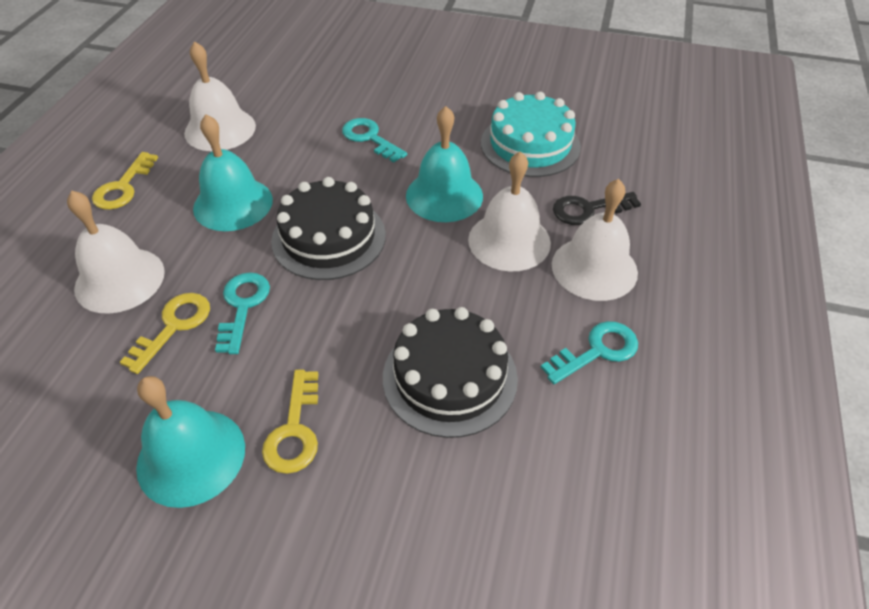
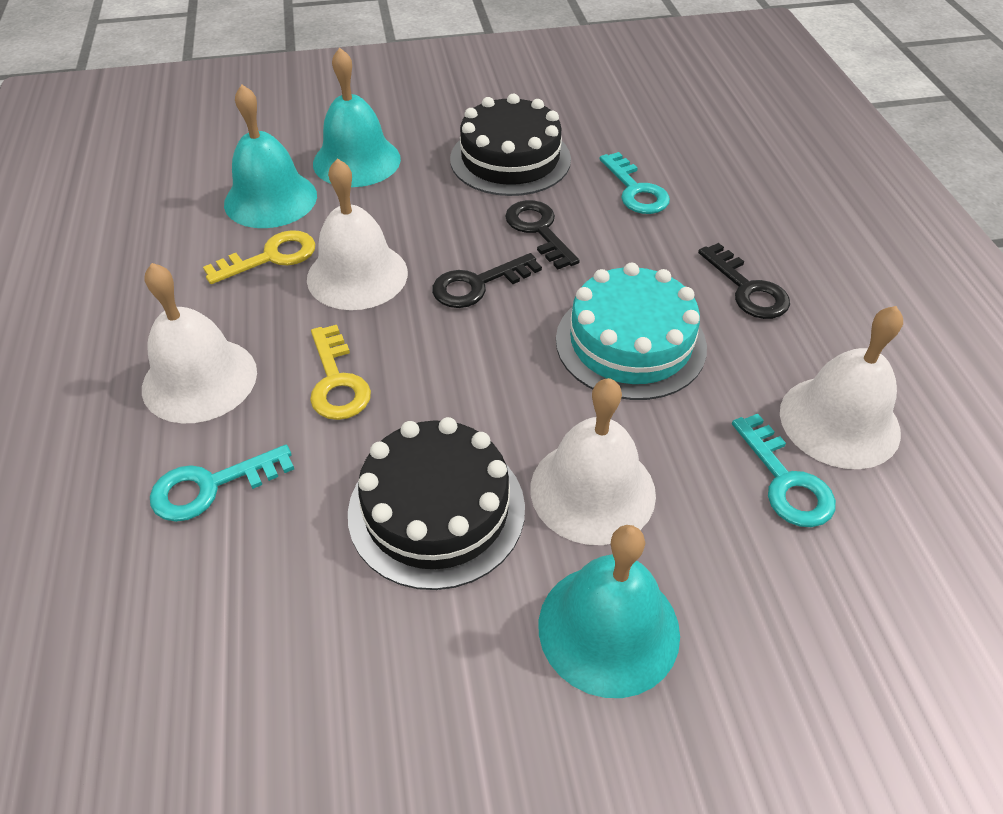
black key: 1 -> 3
yellow key: 3 -> 2

